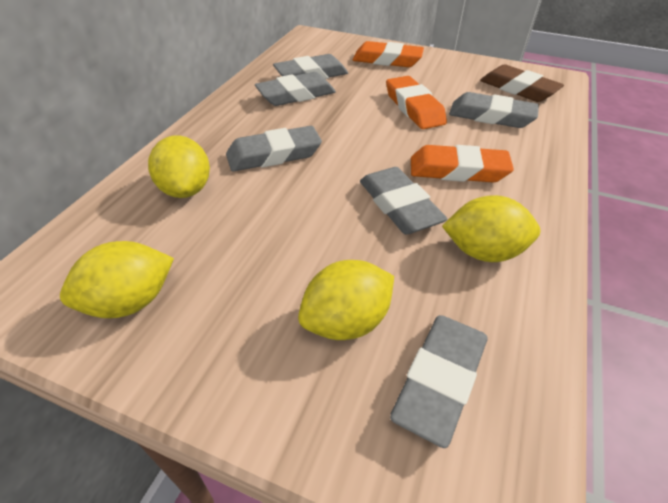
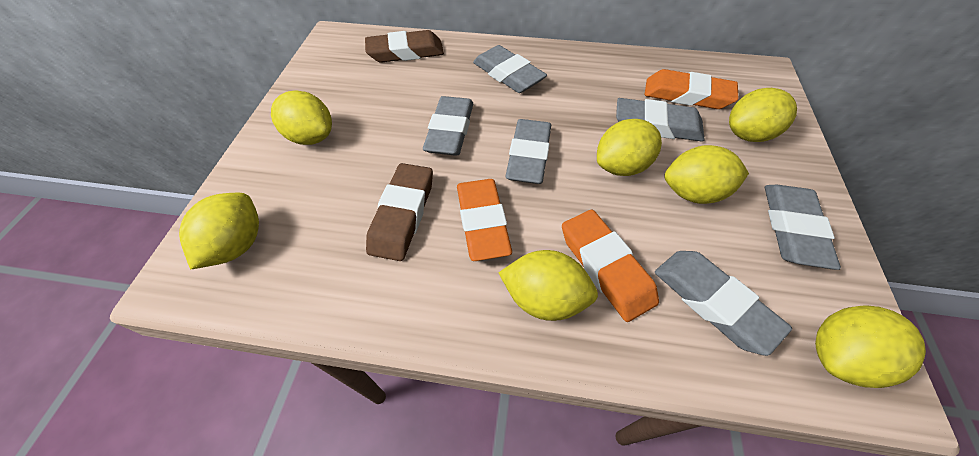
brown eraser: 1 -> 2
yellow lemon: 4 -> 7

